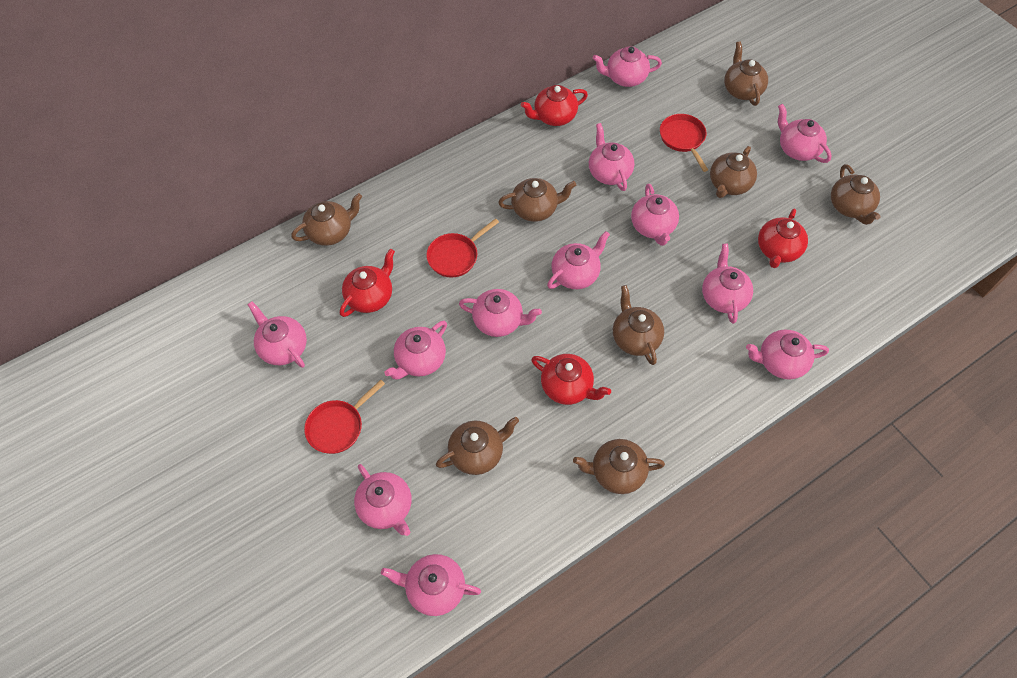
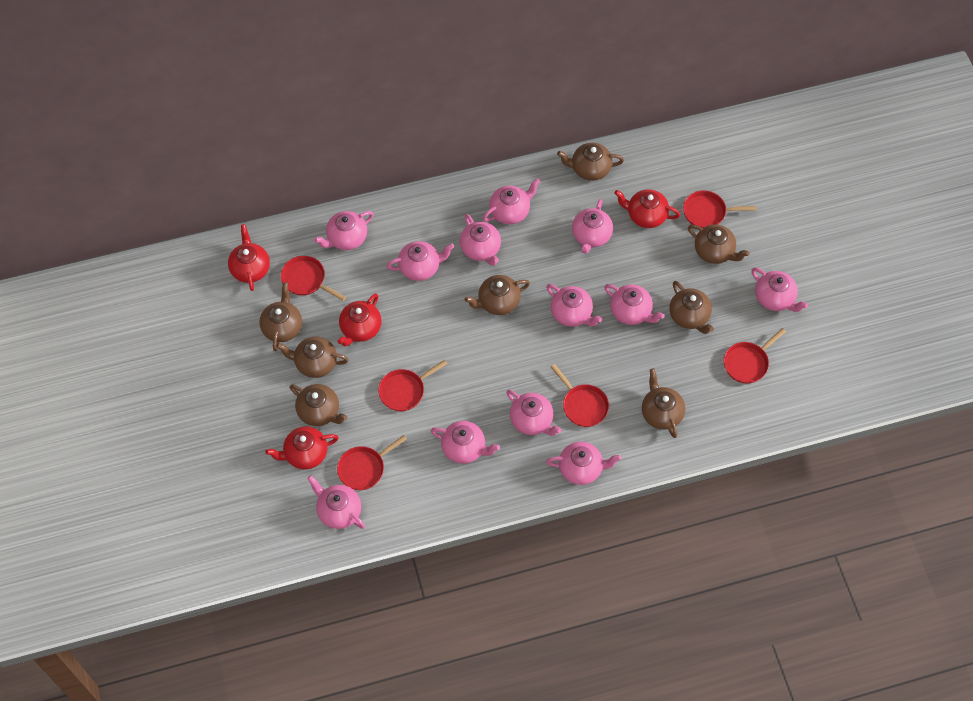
red pan: 3 -> 6

